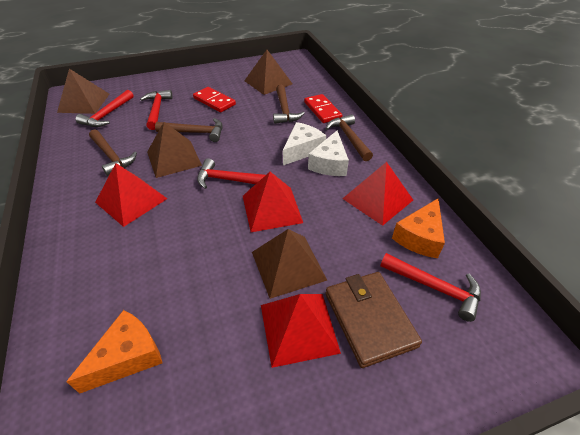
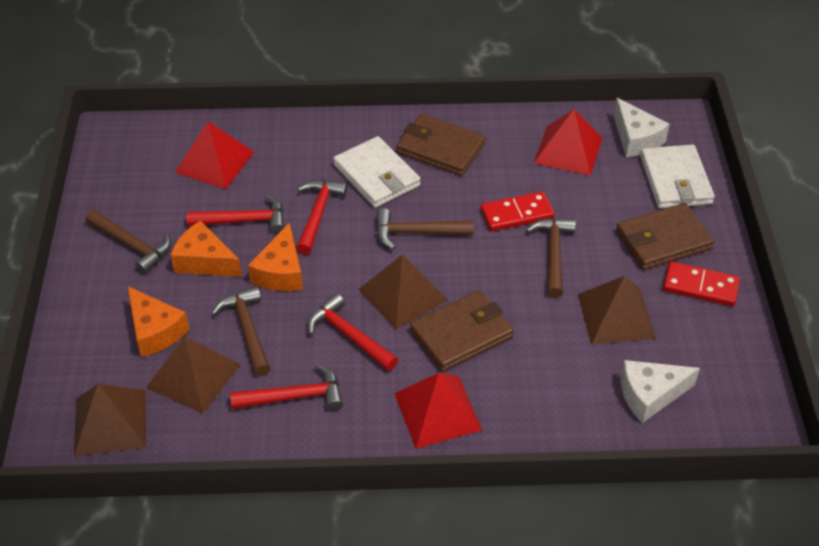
brown wallet: 1 -> 3
orange cheese: 2 -> 3
red pyramid: 4 -> 3
white wallet: 0 -> 2

